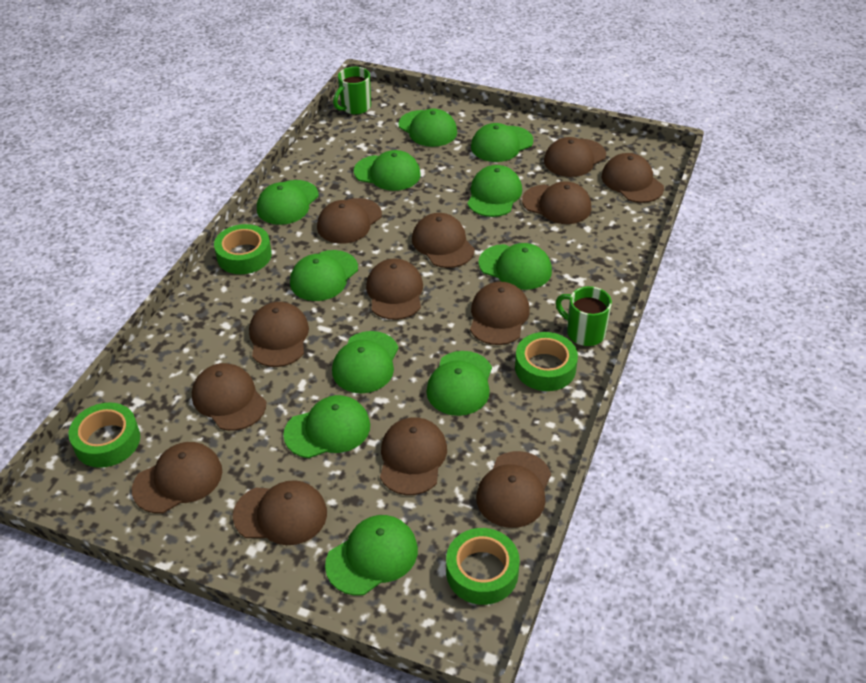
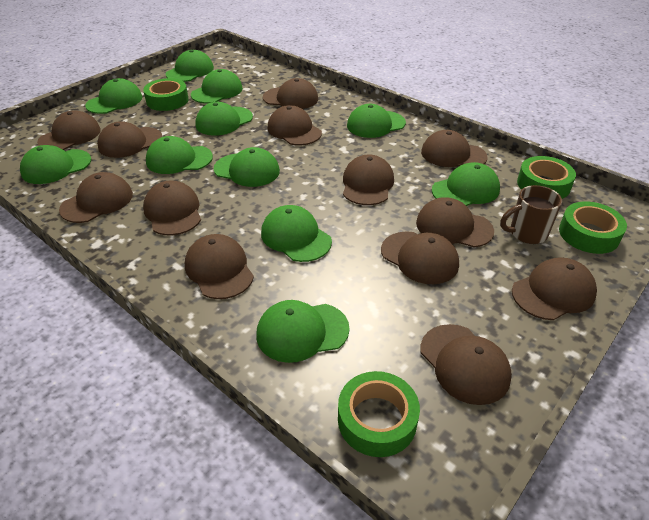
brown mug: 0 -> 1
green mug: 2 -> 0

